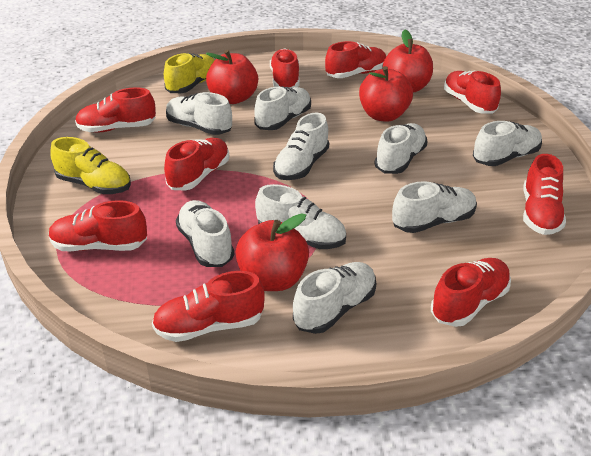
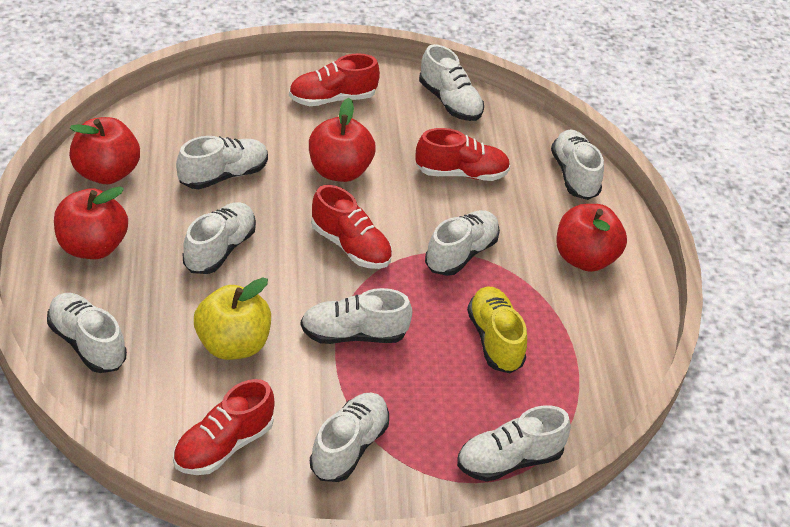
red shoe: 9 -> 4
yellow apple: 0 -> 1
yellow shoe: 2 -> 1

